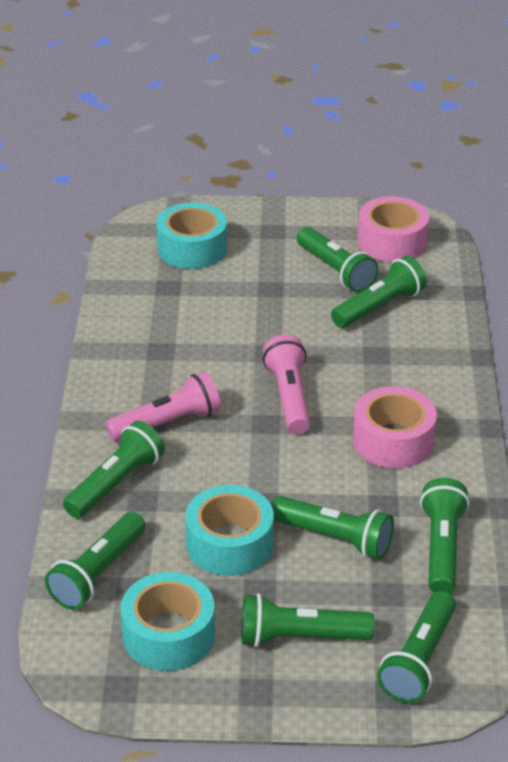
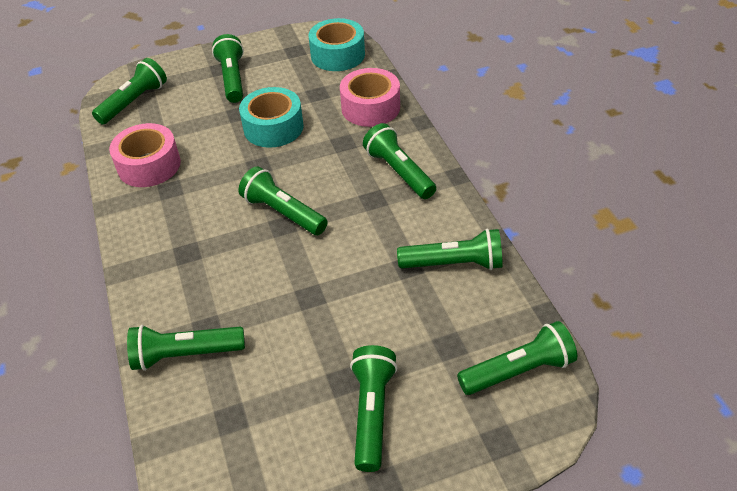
pink flashlight: 2 -> 0
turquoise tape: 3 -> 2

